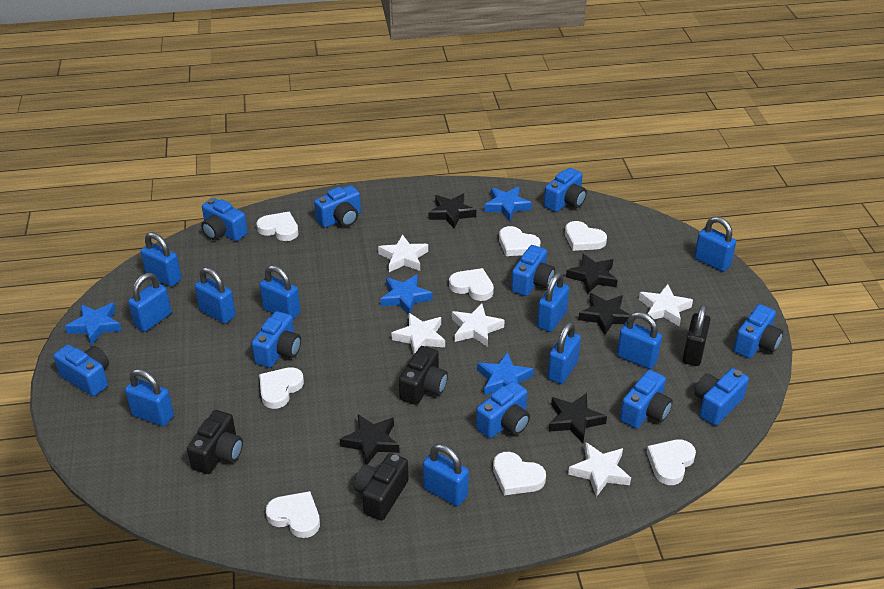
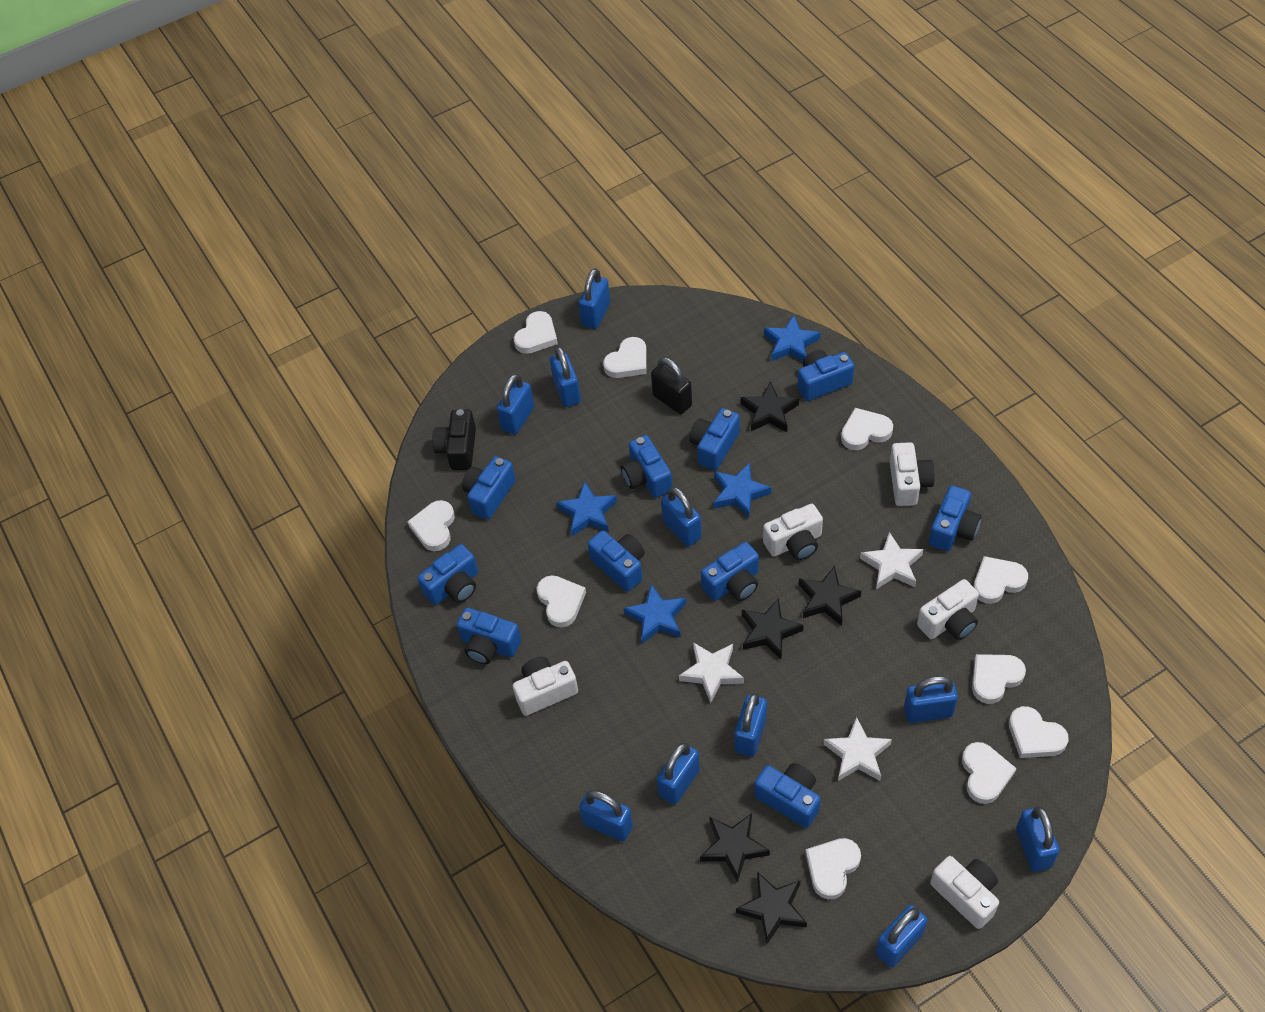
black camera: 3 -> 1
white camera: 0 -> 5
white heart: 8 -> 10
white star: 5 -> 3

